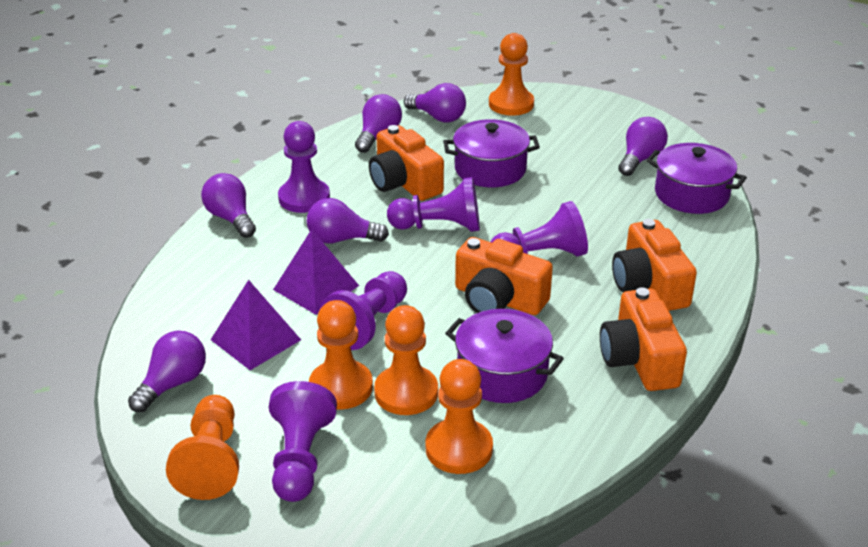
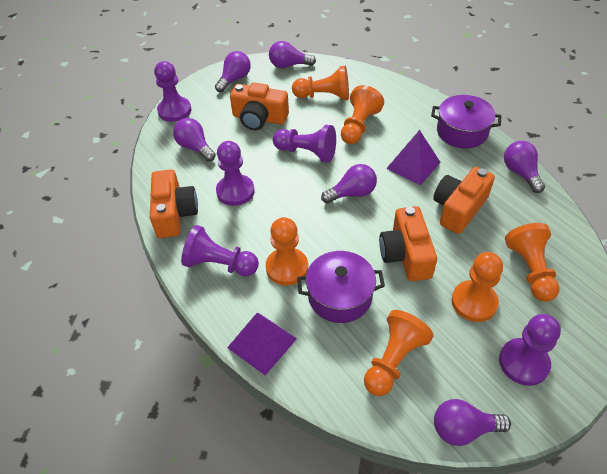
orange pawn: 5 -> 6
purple pot: 3 -> 2

